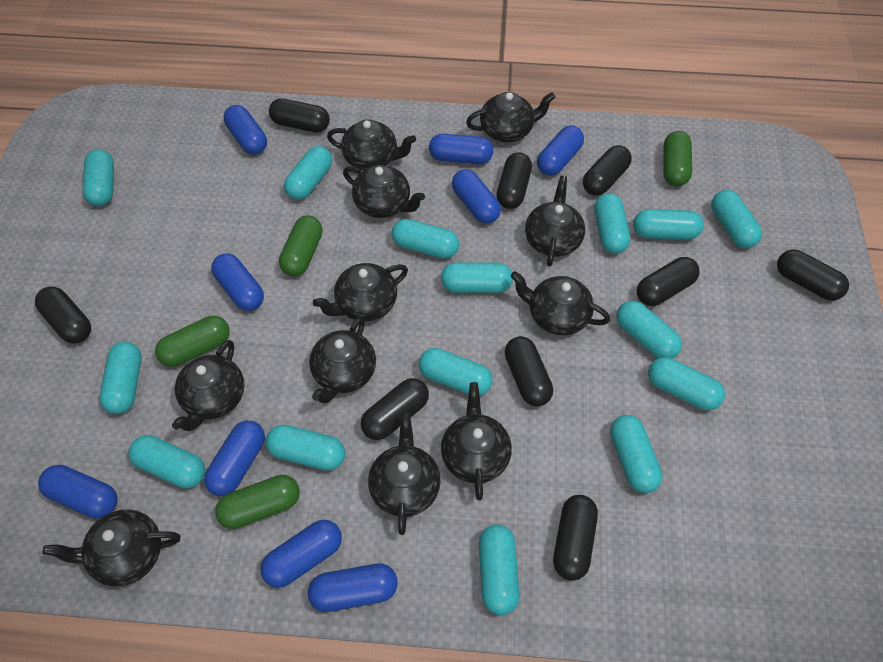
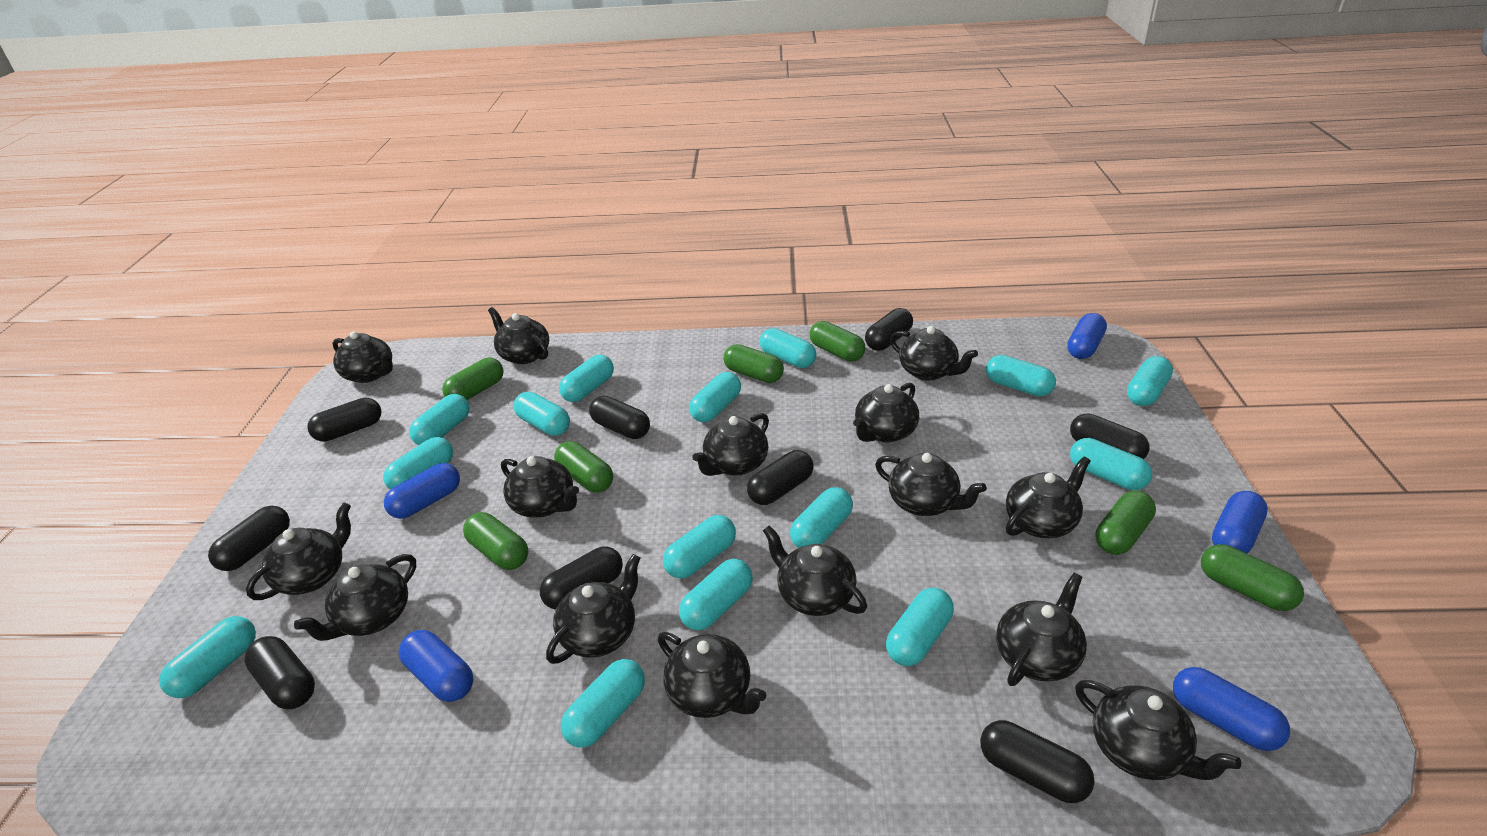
black teapot: 11 -> 15
blue capsule: 9 -> 5
green capsule: 4 -> 7

